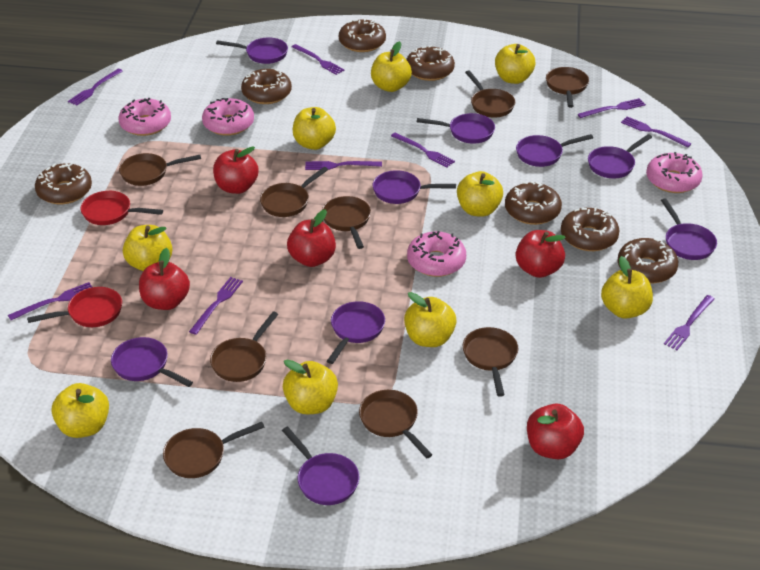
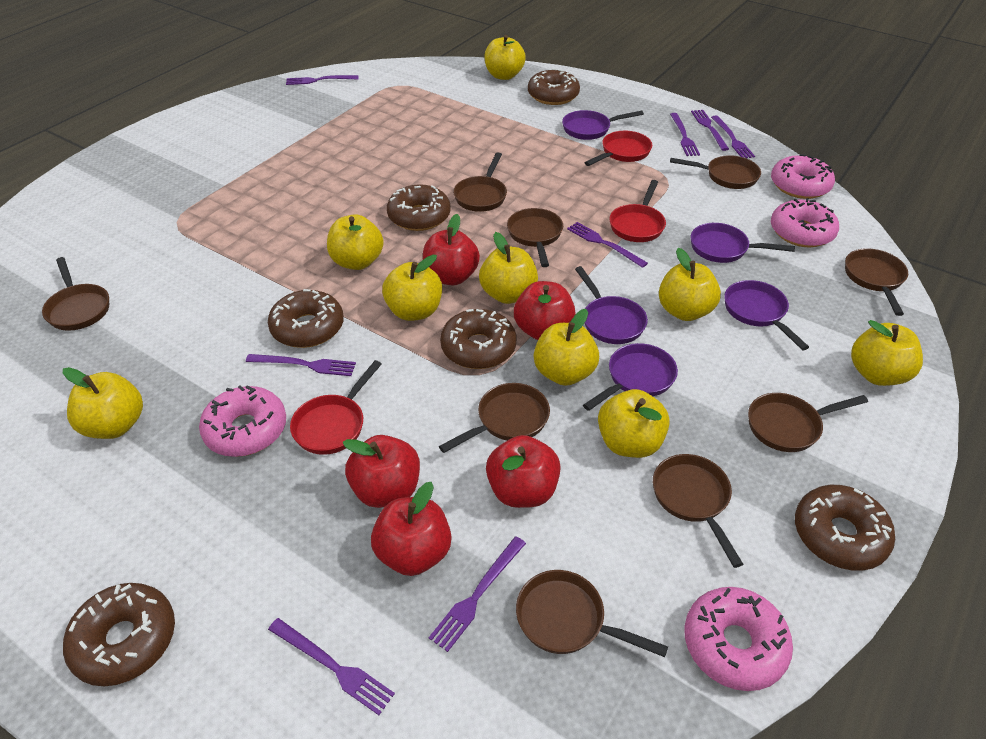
brown donut: 7 -> 6
purple fork: 9 -> 8
purple pan: 9 -> 5
red pan: 2 -> 3

